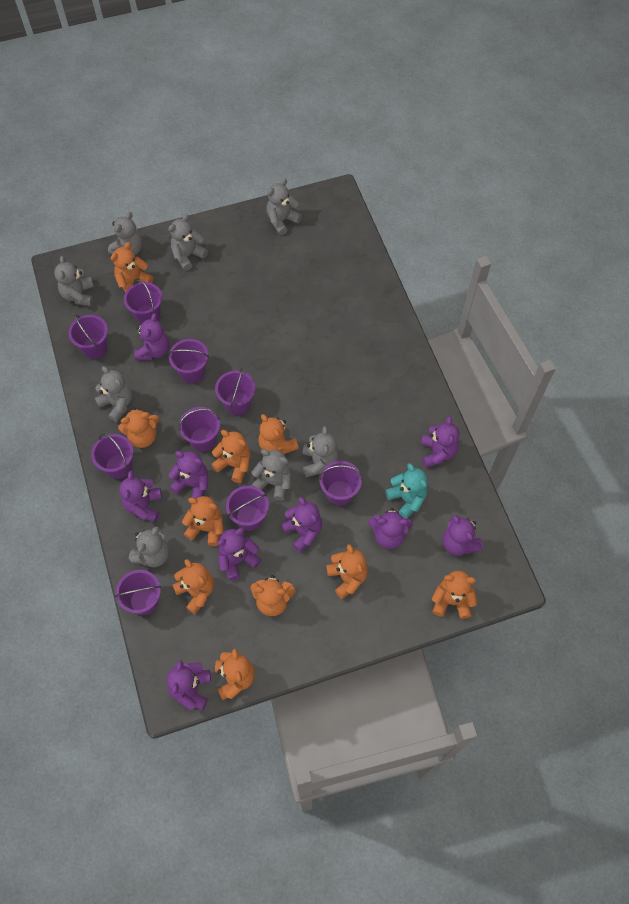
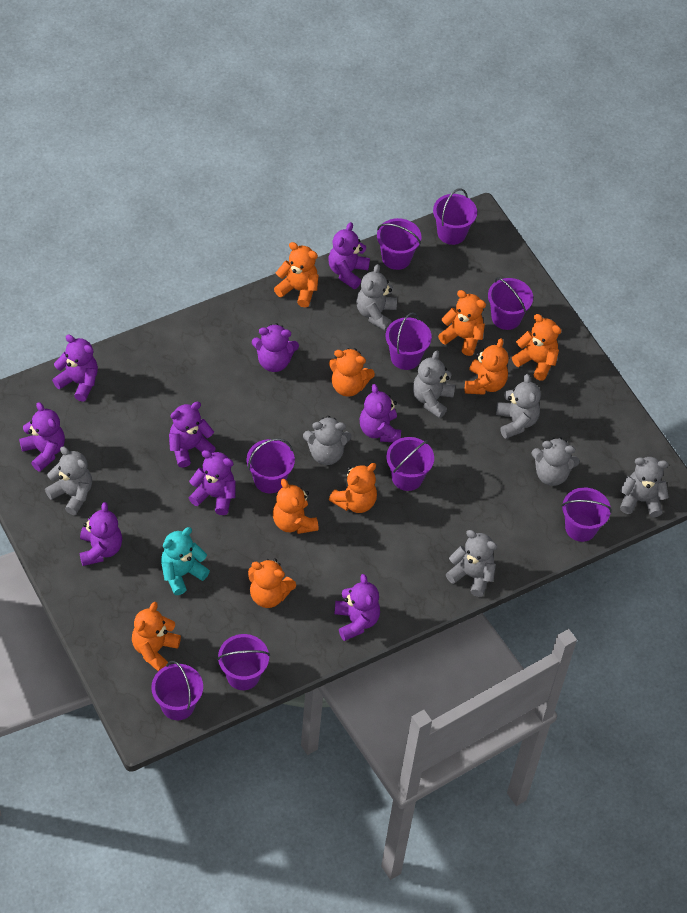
orange teddy bear: 10 -> 9

